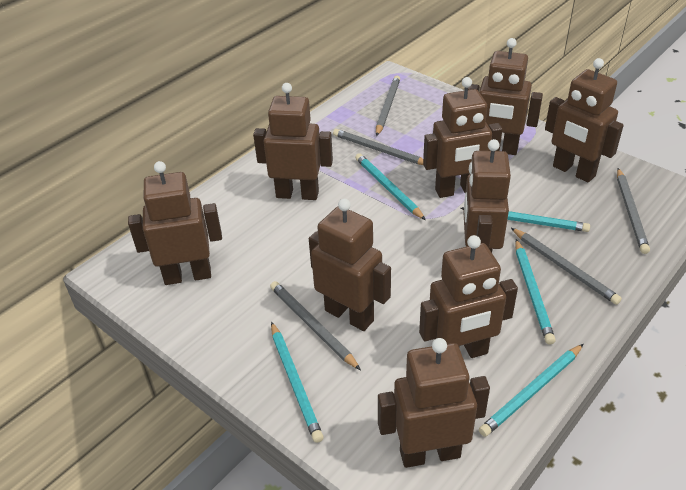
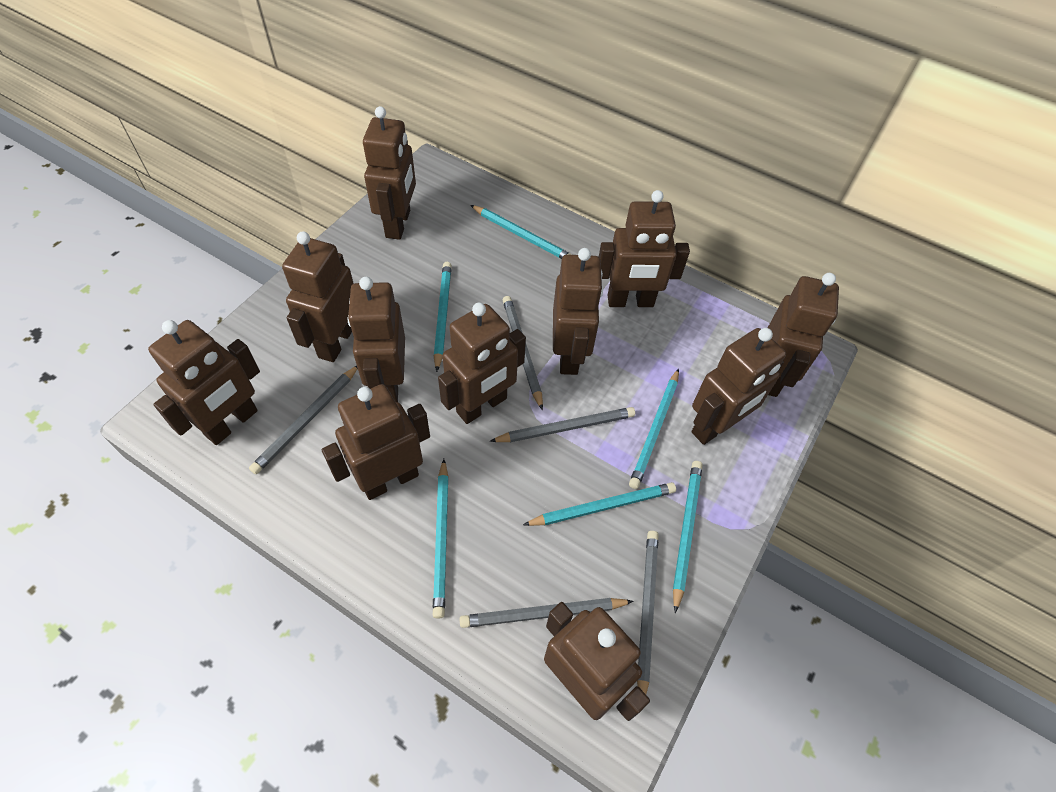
brown robot: 9 -> 11
turquoise pencil: 5 -> 6

